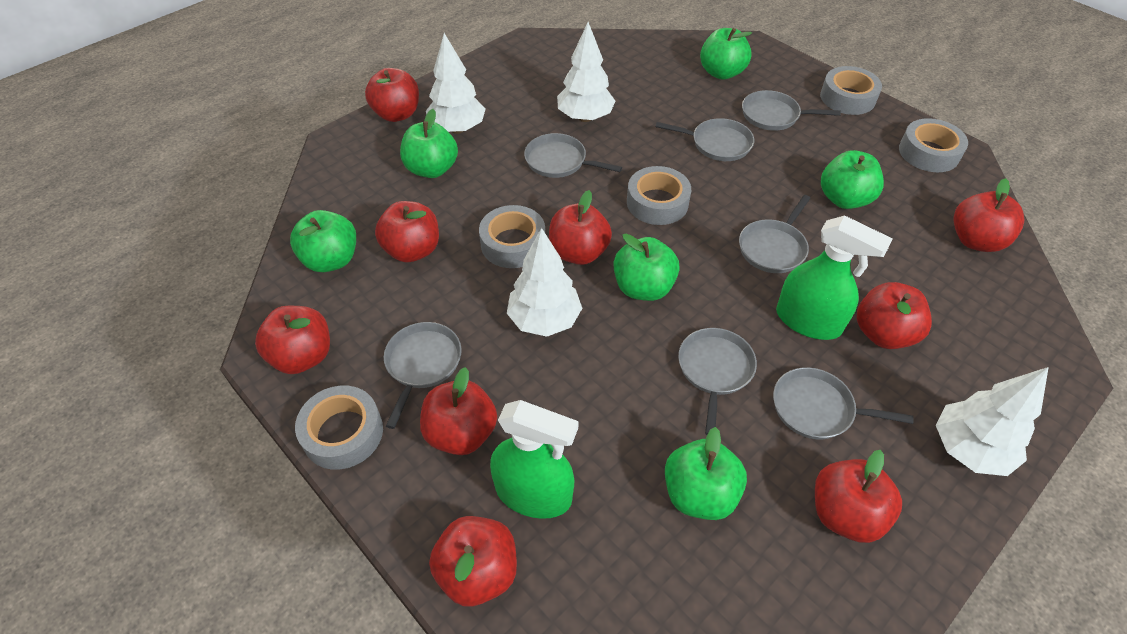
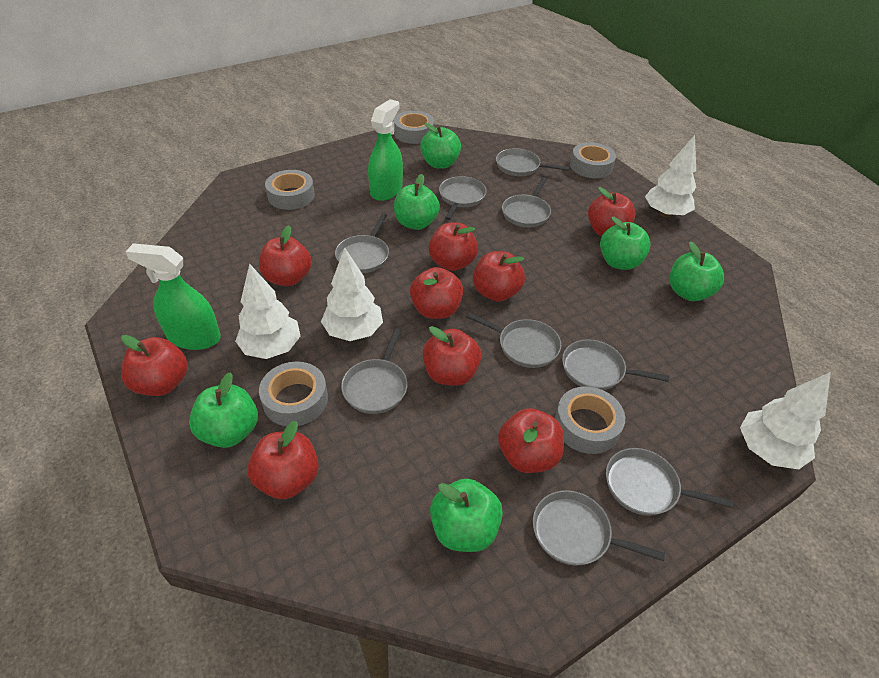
grey pan: 7 -> 9

